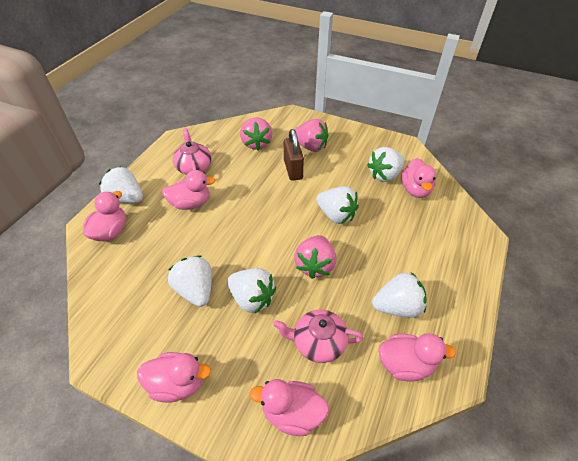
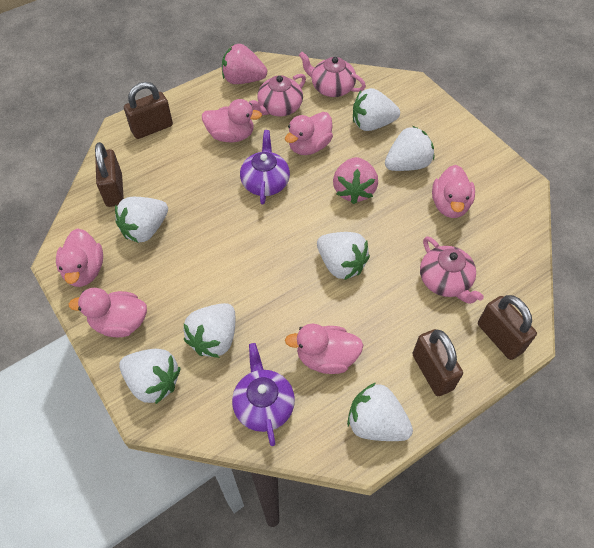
brown padlock: 1 -> 4
pink strawberry: 3 -> 2
pink teapot: 2 -> 3
purple teapot: 0 -> 2
white strawberry: 6 -> 7

